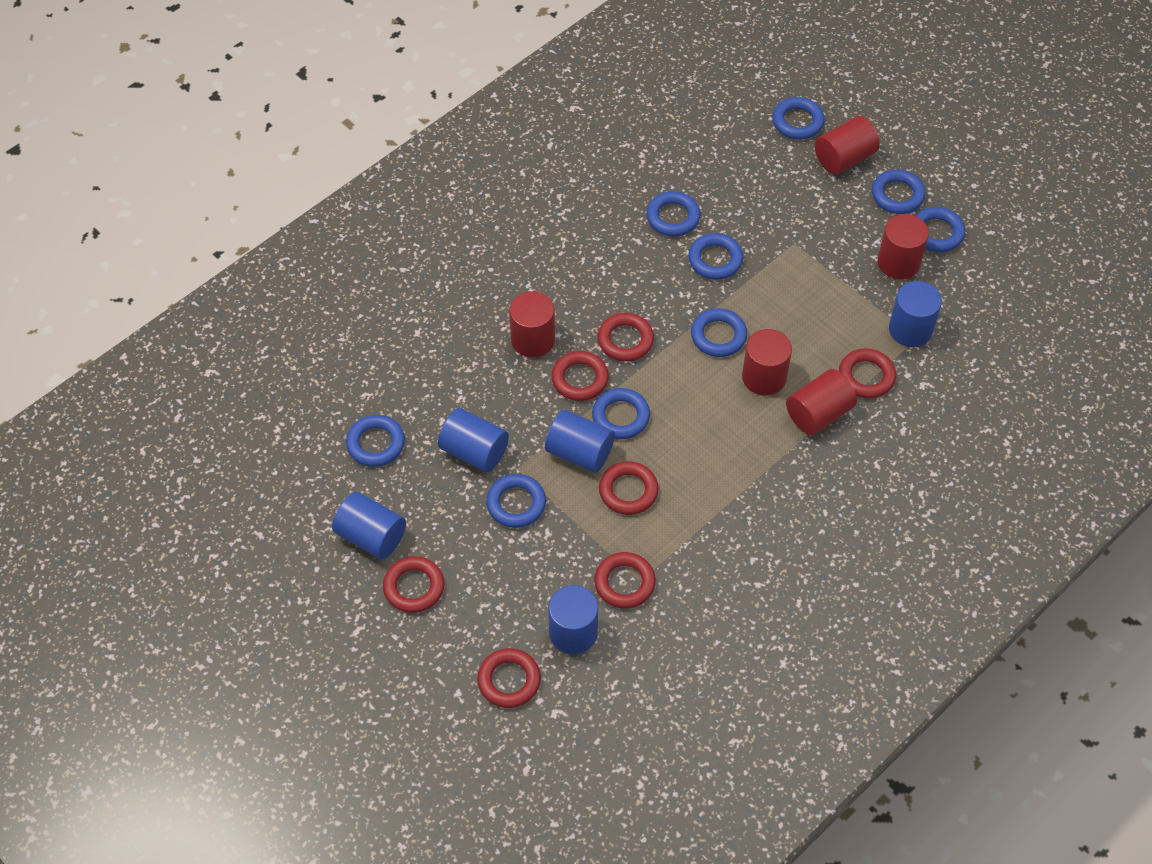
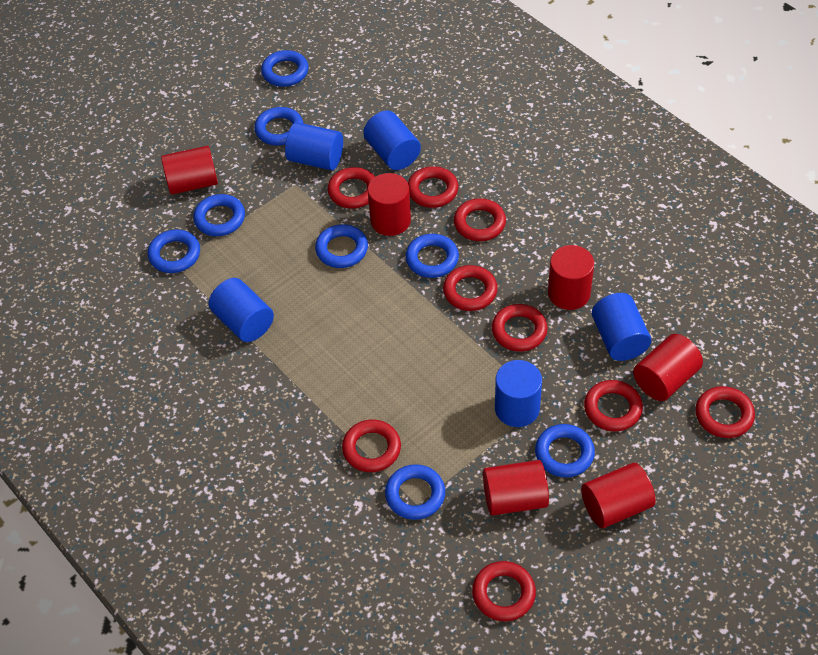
blue ring: 9 -> 8
red cylinder: 5 -> 6
red ring: 7 -> 9

